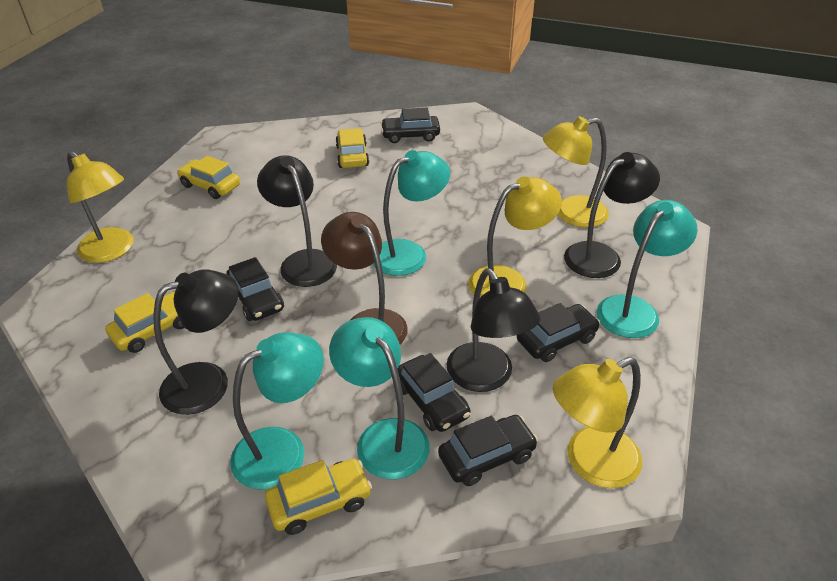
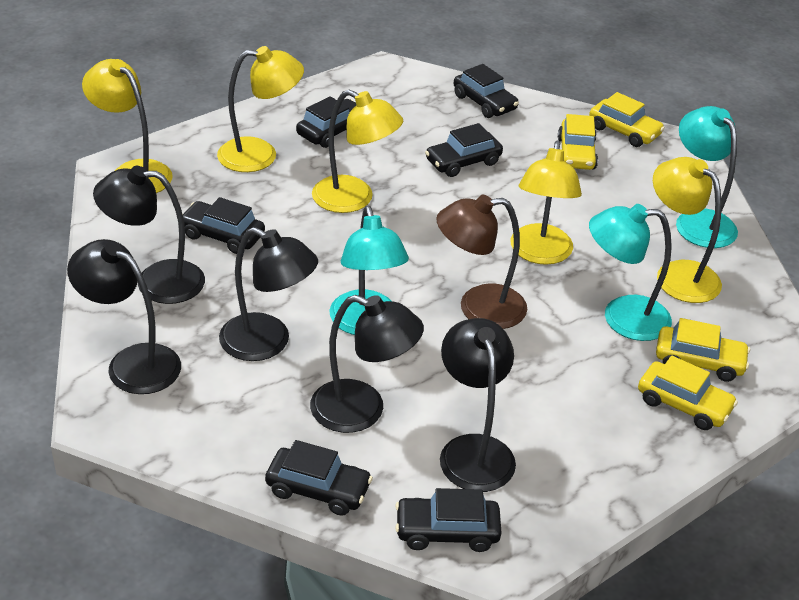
black car: 5 -> 6
black lamp: 4 -> 5
turquoise lamp: 4 -> 3
yellow lamp: 4 -> 5

